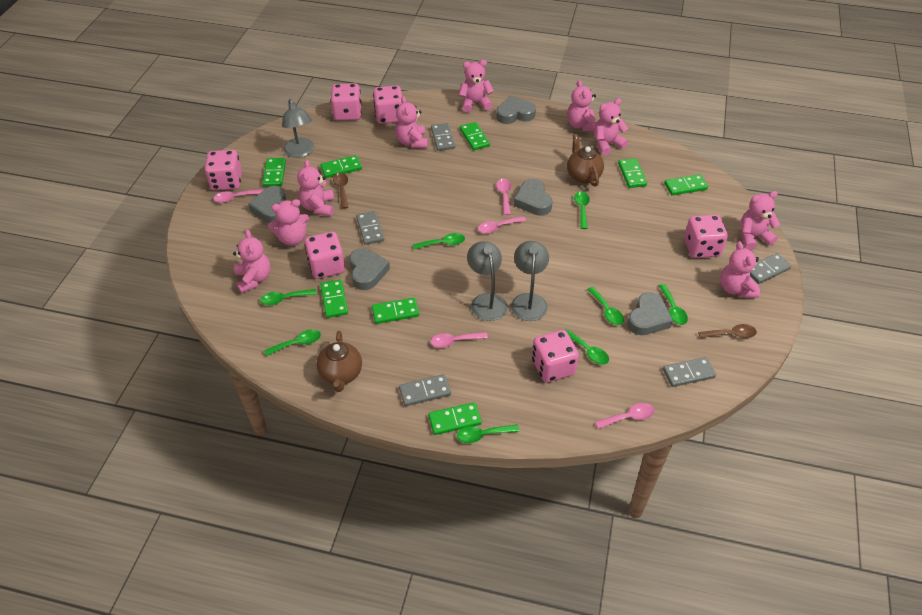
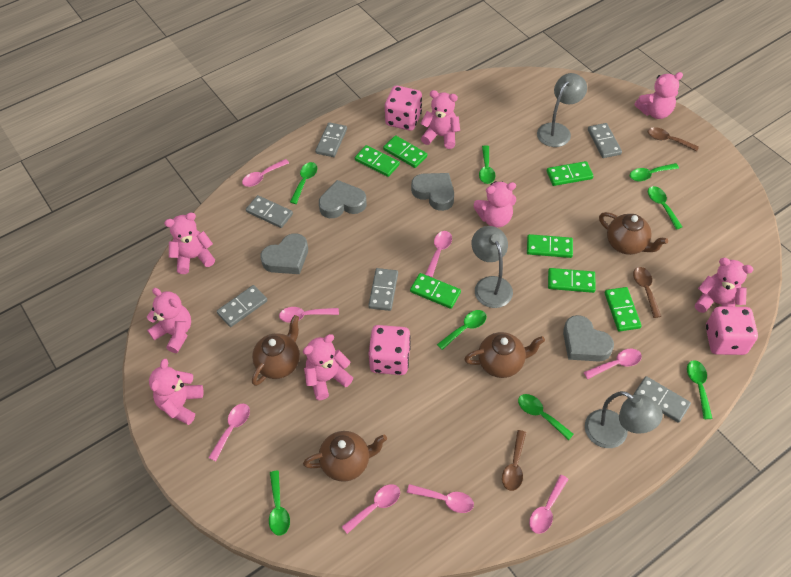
brown spoon: 2 -> 3
brown teapot: 2 -> 4
green domino: 8 -> 7
grey domino: 5 -> 6
grey heart: 5 -> 4
pink dice: 6 -> 3
pink spoon: 5 -> 8
pink teddy bear: 9 -> 8

